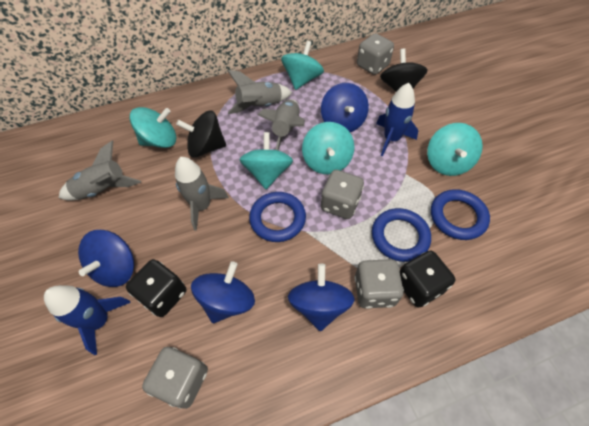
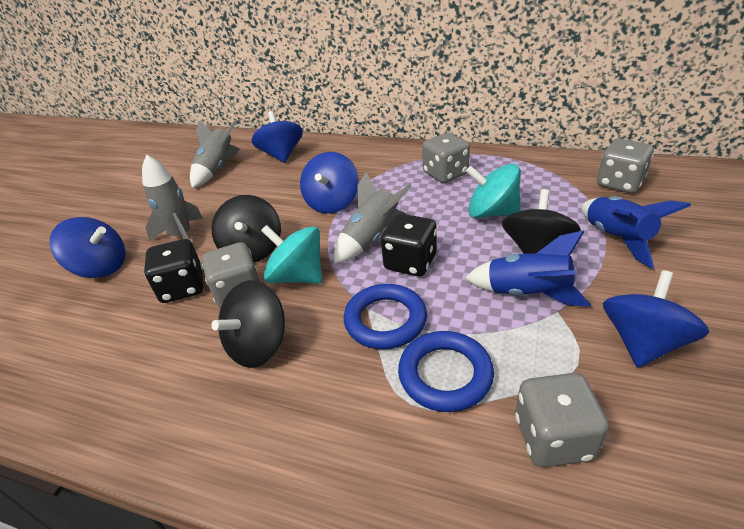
black spinning top: 2 -> 3
blue ring: 3 -> 2
grey rocket: 4 -> 3
turquoise spinning top: 5 -> 2

